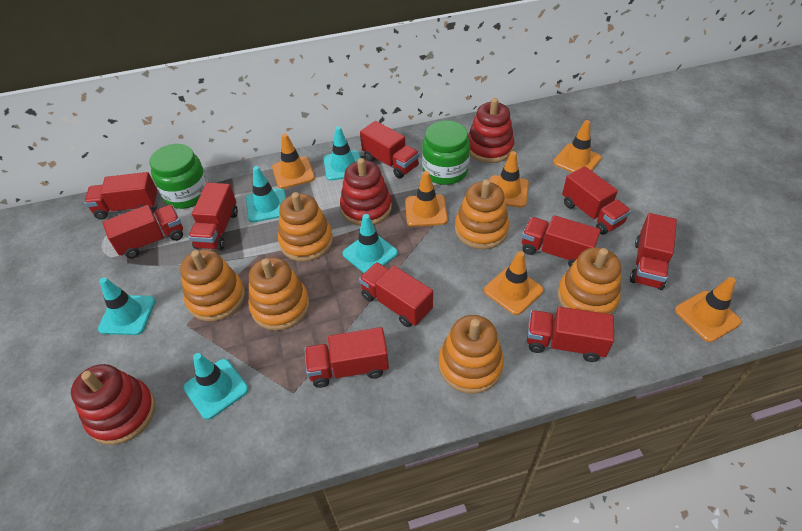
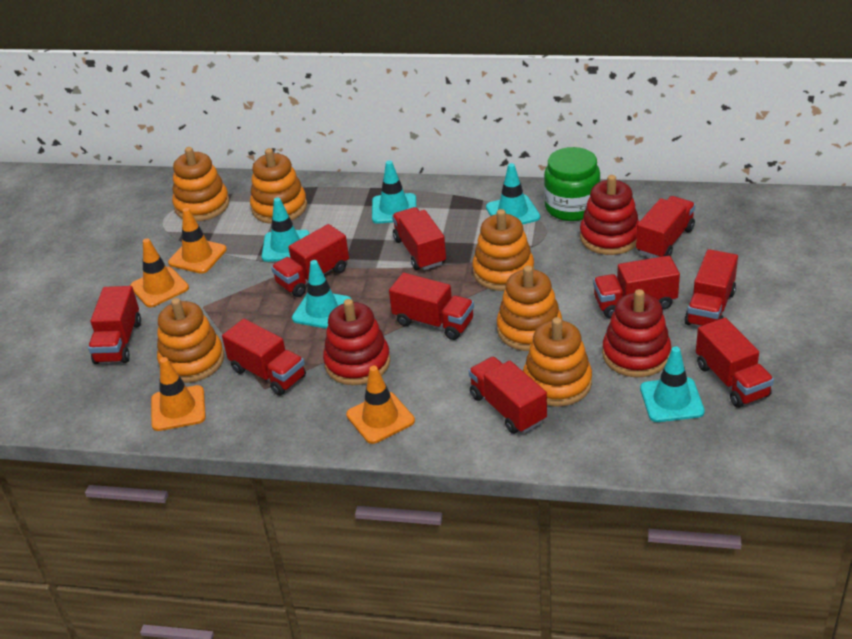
green jar: 2 -> 1
orange traffic cone: 6 -> 4

